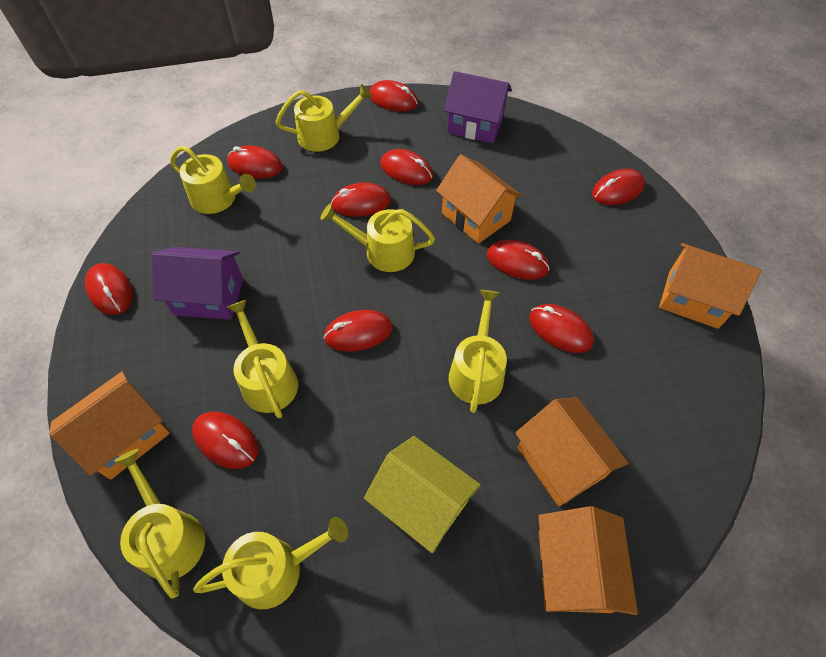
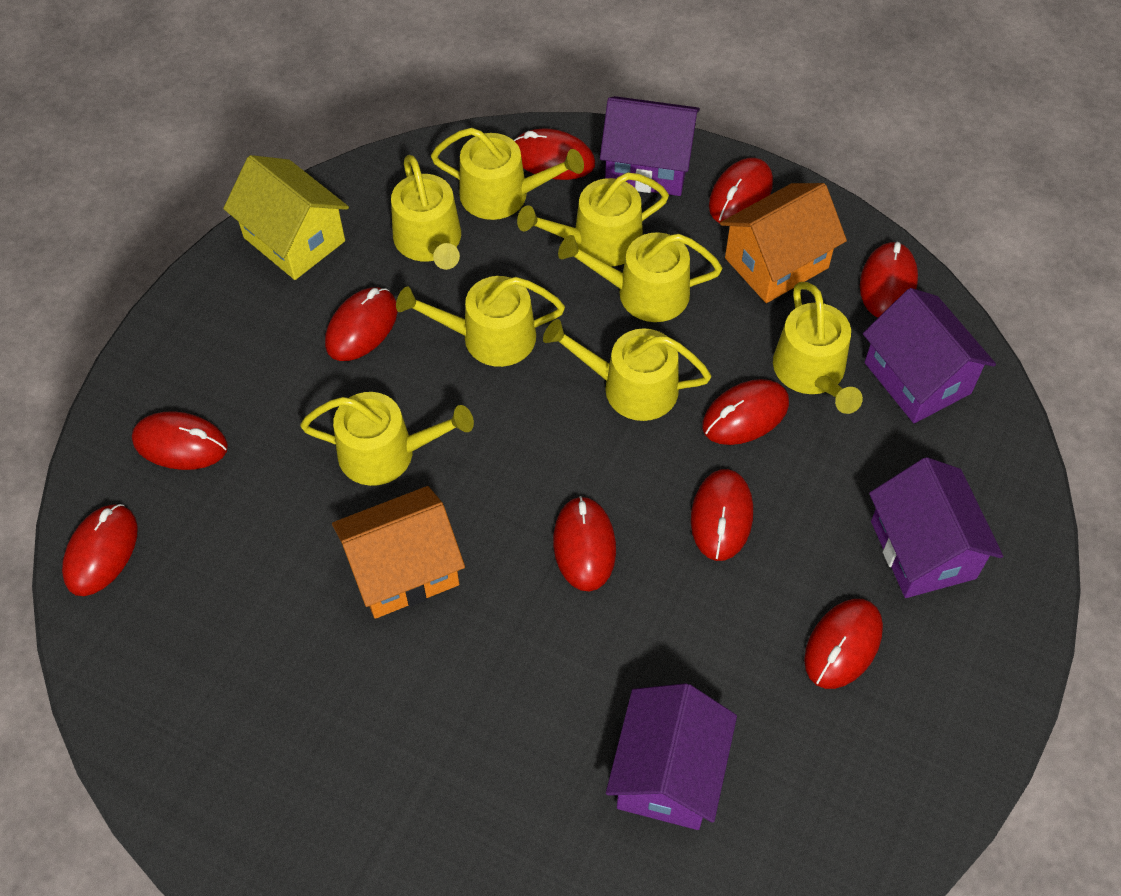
orange house: 5 -> 2
purple house: 2 -> 4
yellow watering can: 7 -> 8

